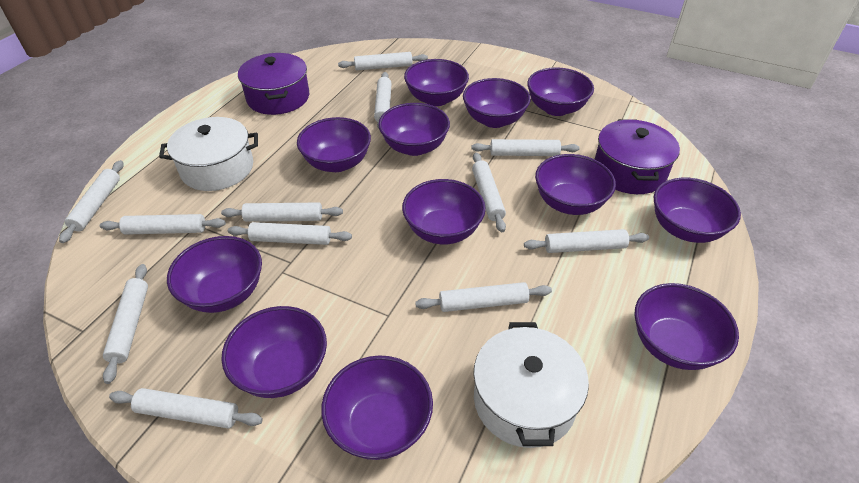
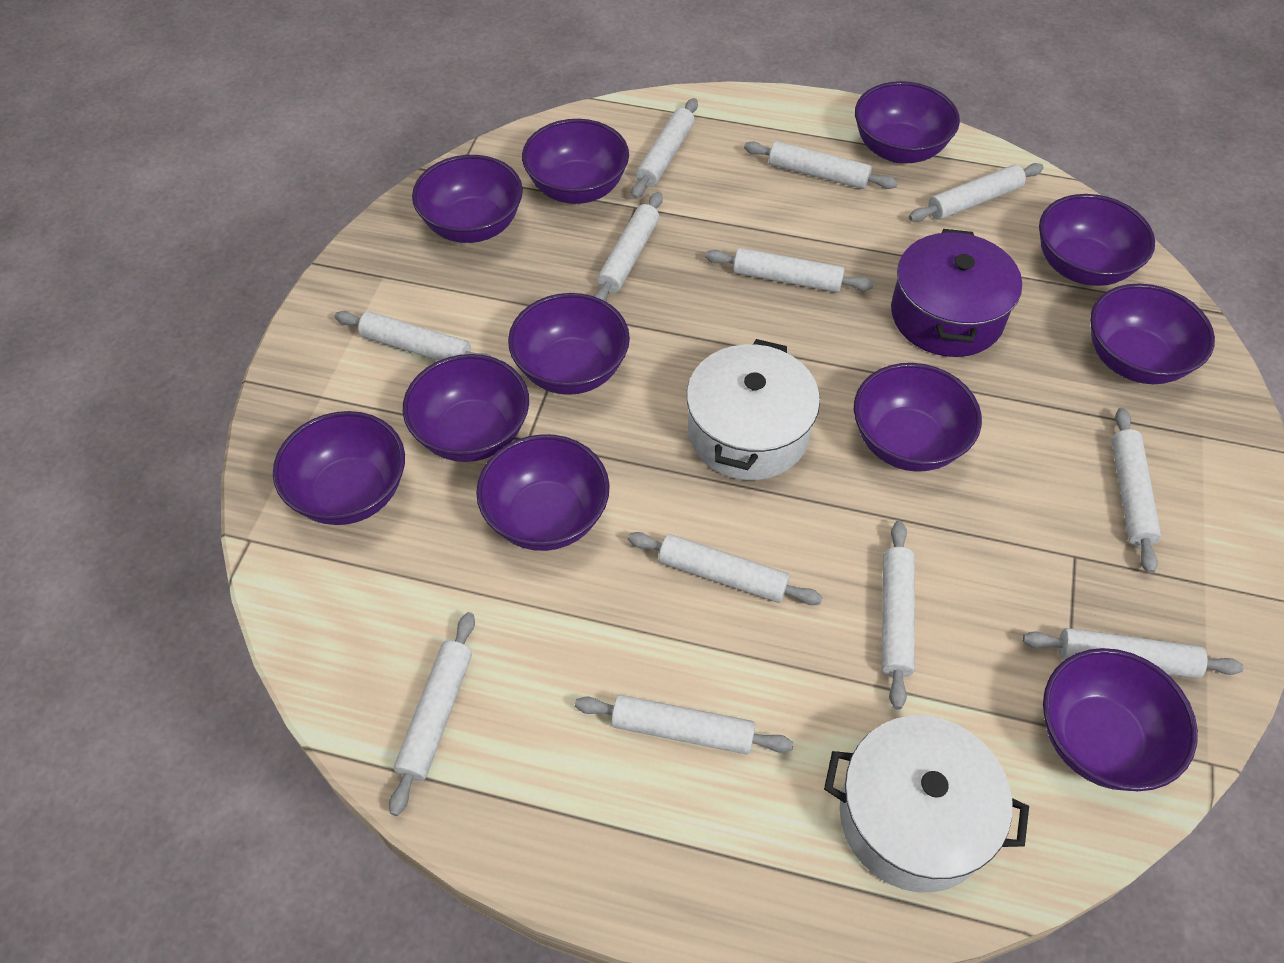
purple bowl: 12 -> 11
purple pot: 2 -> 1

